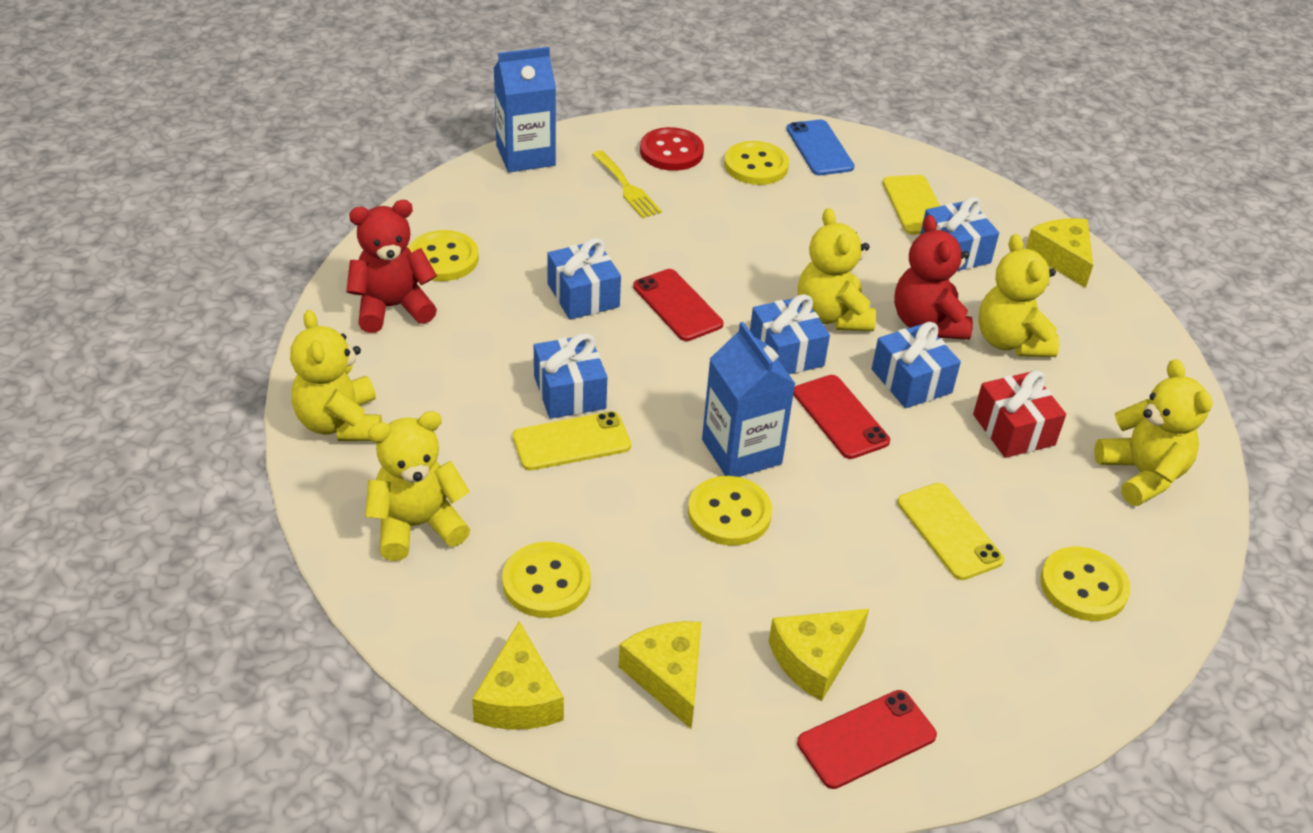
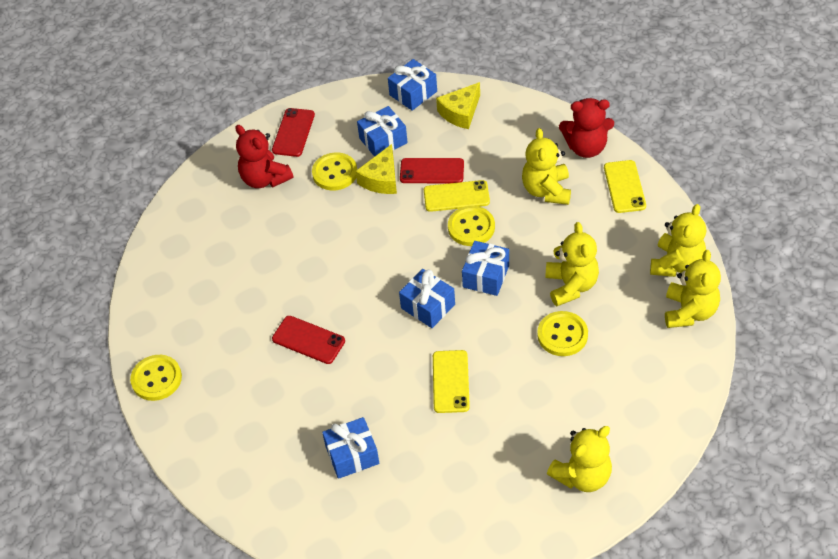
blue carton: 2 -> 0
blue phone: 1 -> 0
red button: 1 -> 0
red gift: 1 -> 0
yellow button: 5 -> 4
yellow cheese: 4 -> 2
yellow fork: 1 -> 0

